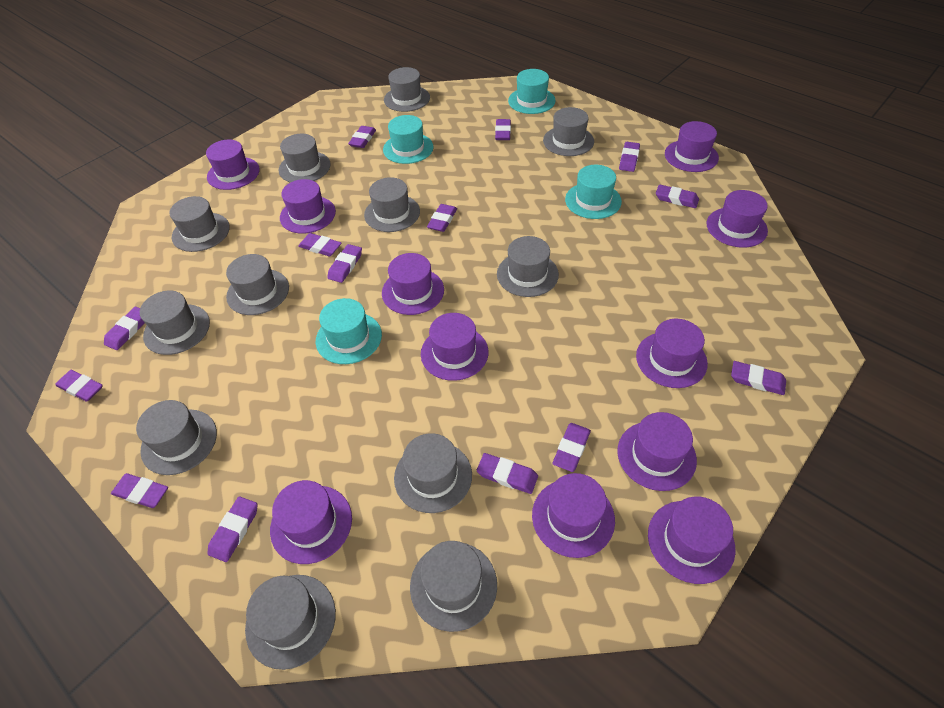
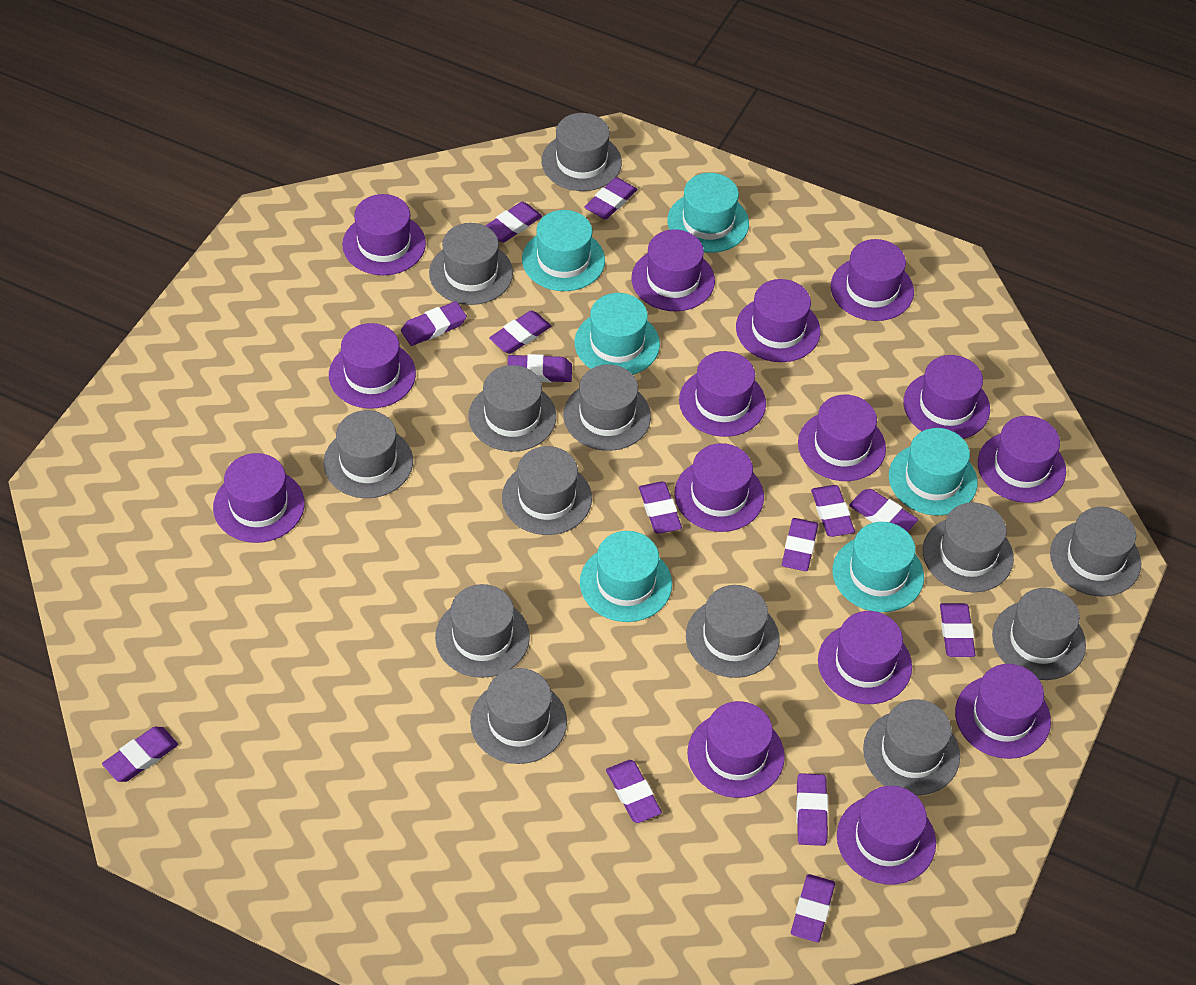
grey hat: 12 -> 13
purple hat: 11 -> 15
turquoise hat: 4 -> 6

